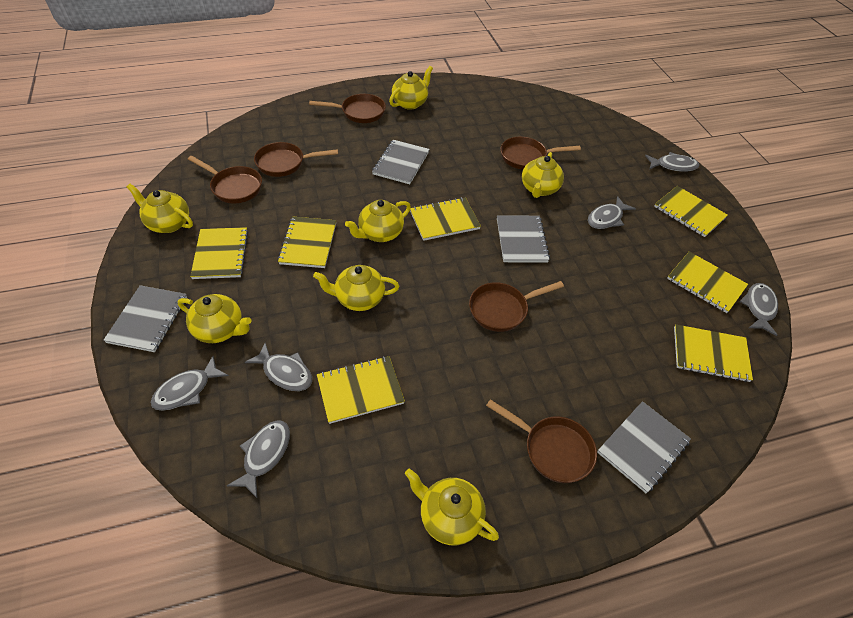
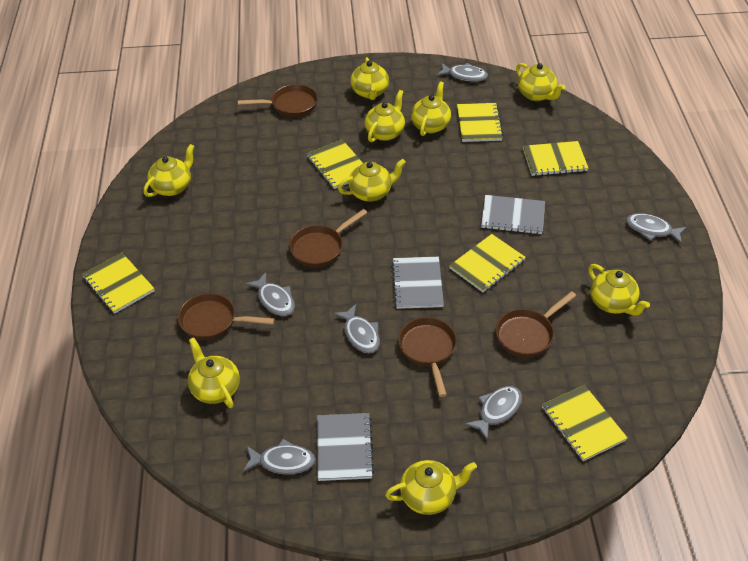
brown pan: 6 -> 5
grey notebook: 4 -> 3
yellow notebook: 7 -> 6
yellow teapot: 7 -> 9

